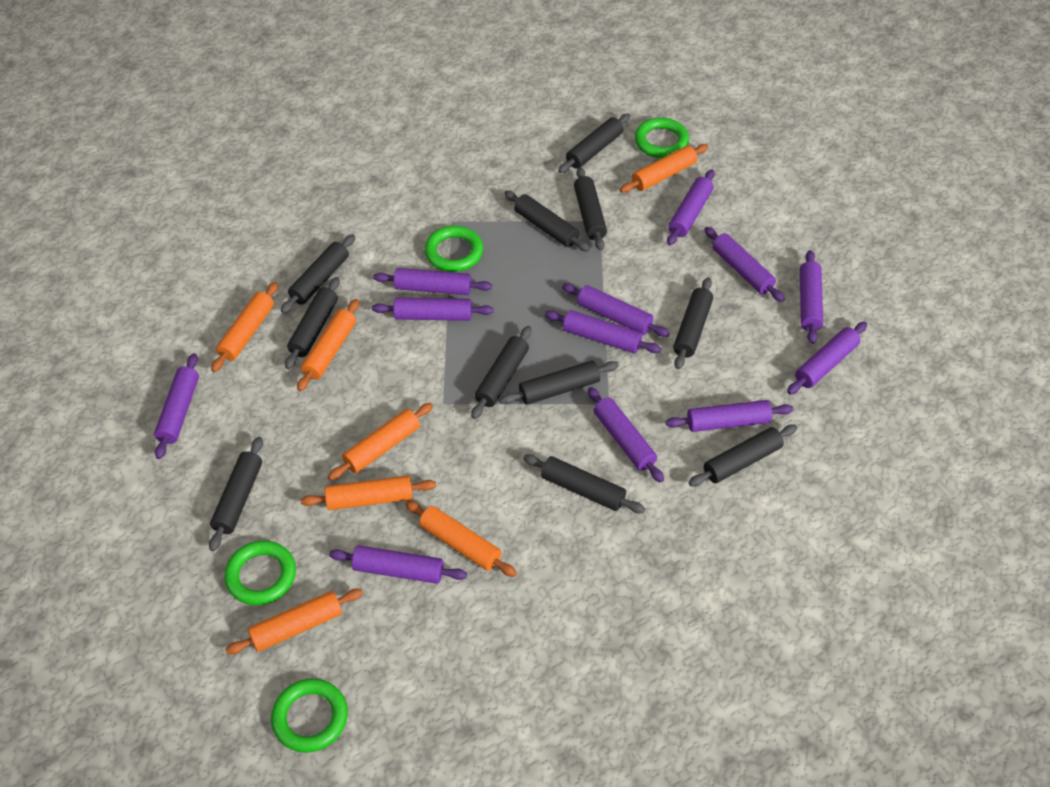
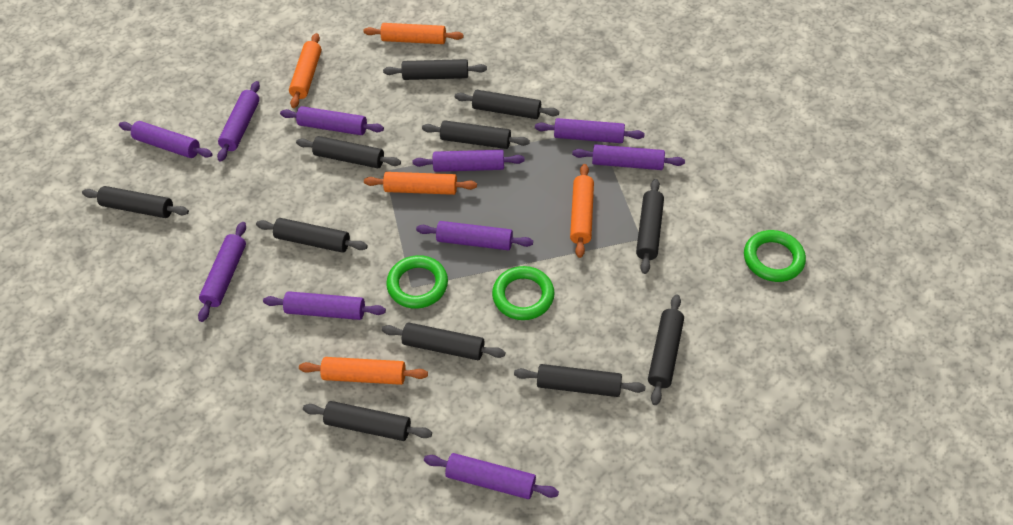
green ring: 4 -> 3
orange rolling pin: 7 -> 5
purple rolling pin: 12 -> 10

